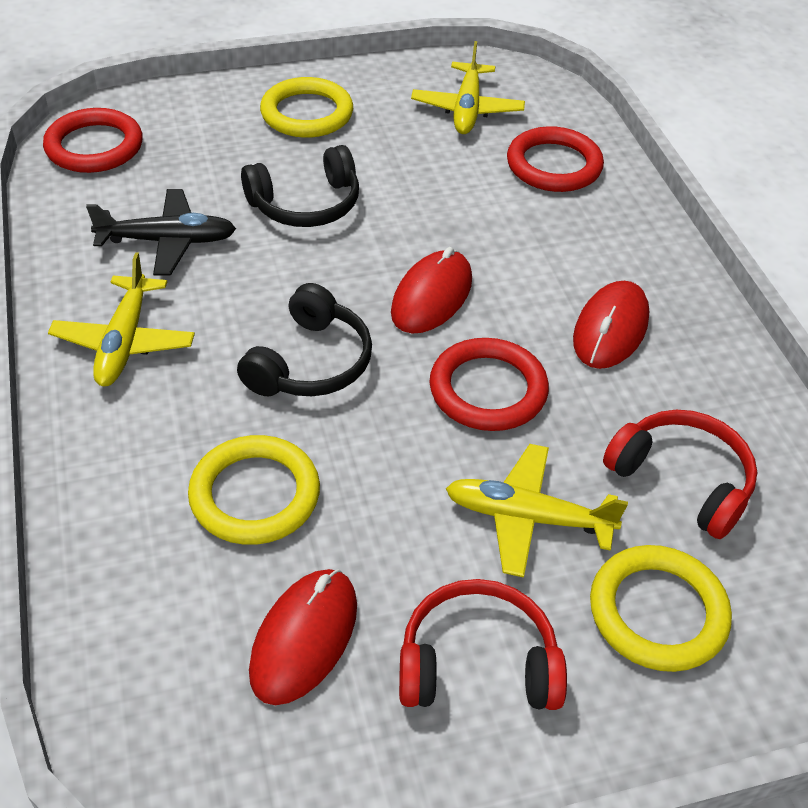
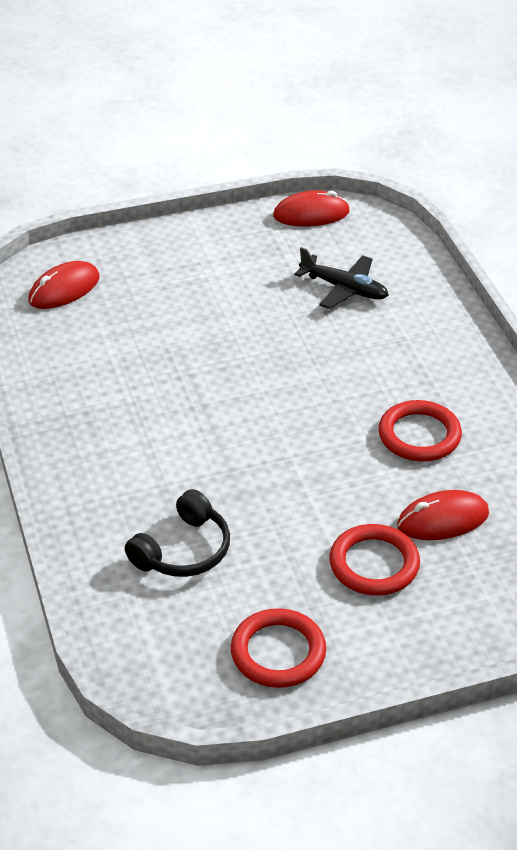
black headphones: 2 -> 1
red headphones: 2 -> 0
yellow plane: 3 -> 0
yellow ring: 3 -> 0

